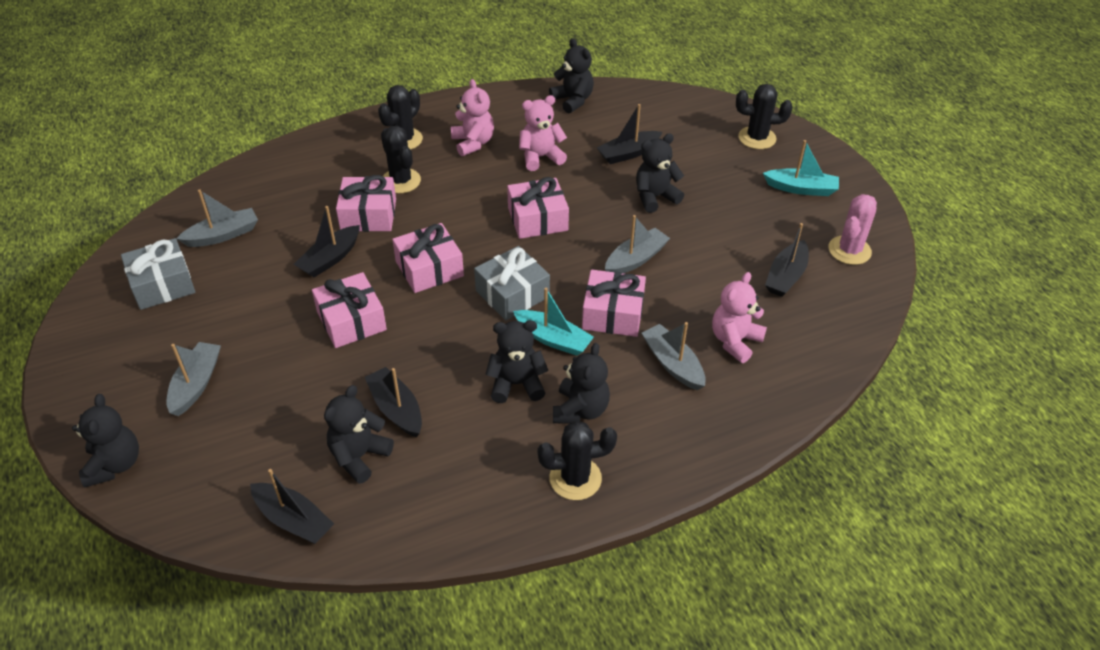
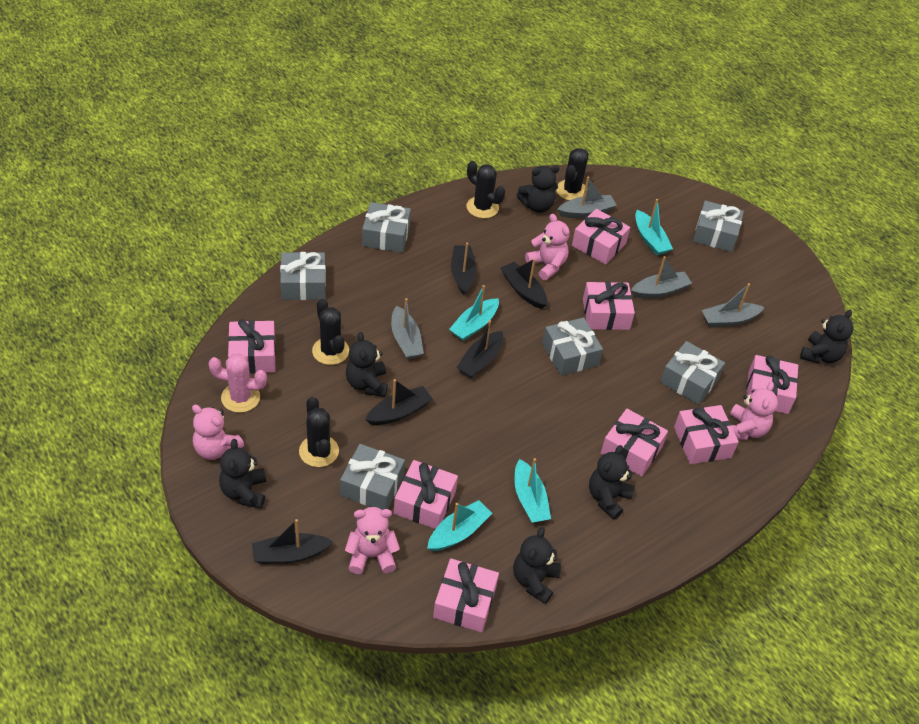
grey gift: 2 -> 6
pink gift: 5 -> 8
pink teddy bear: 3 -> 4
turquoise boat: 2 -> 4

